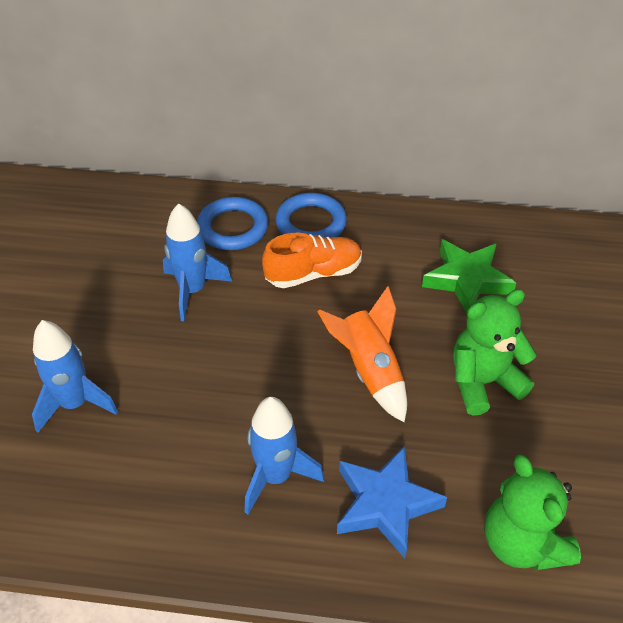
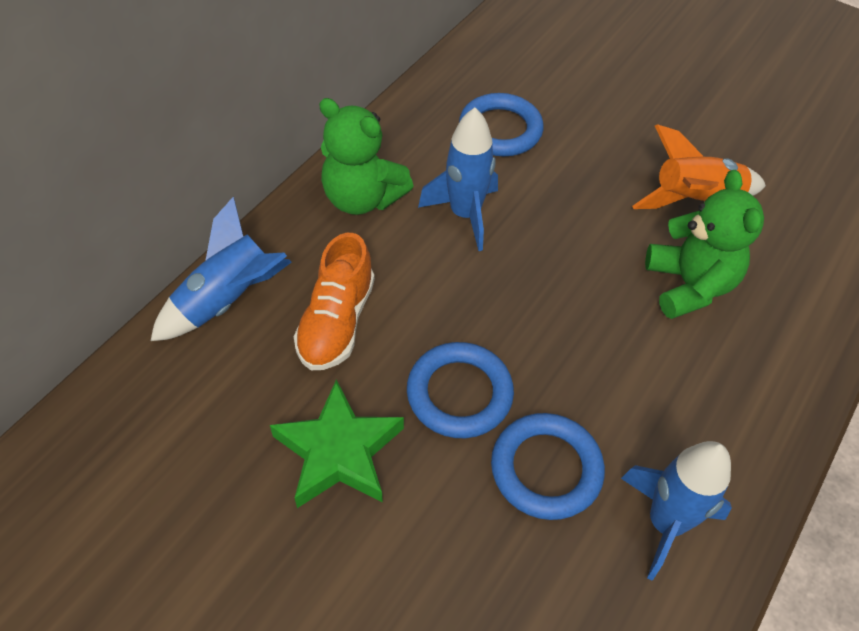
blue ring: 2 -> 3
blue star: 1 -> 0

